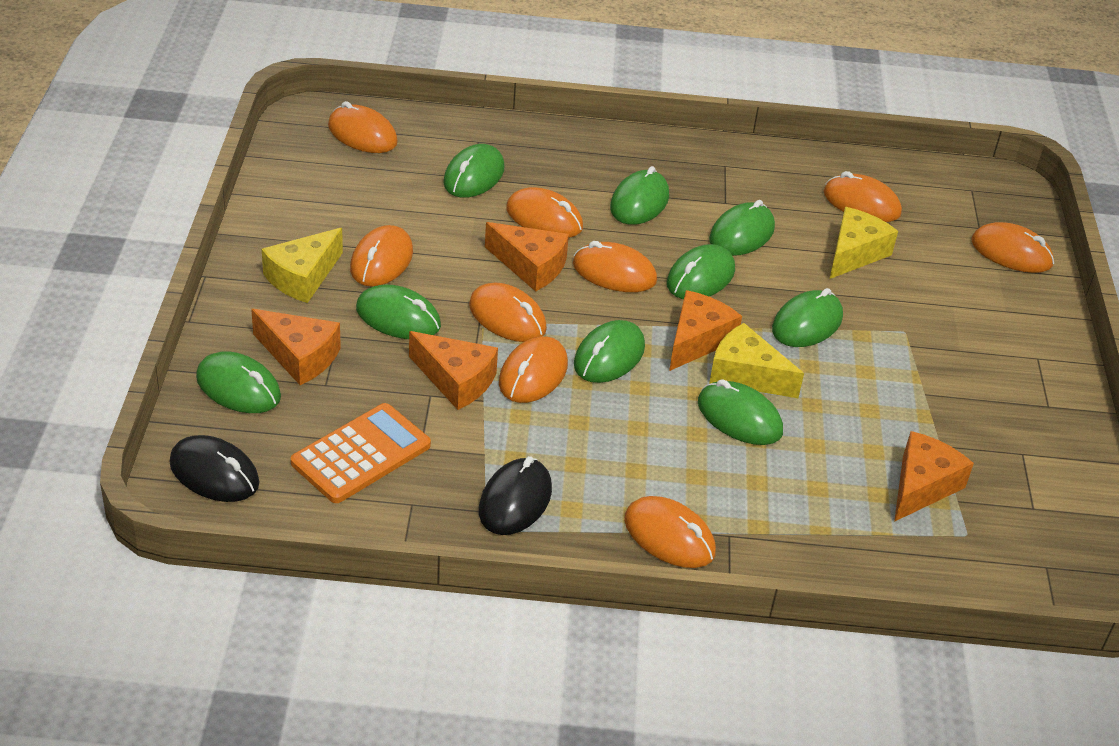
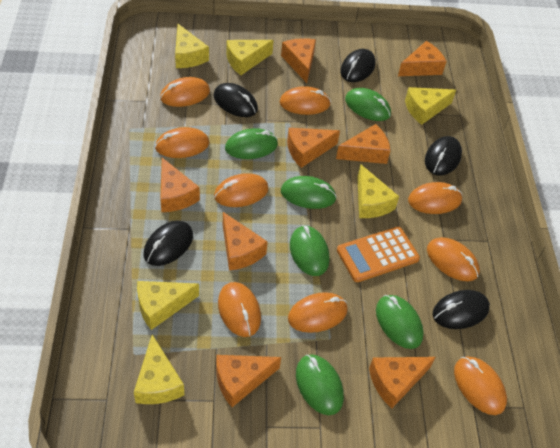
black mouse: 2 -> 5
green mouse: 9 -> 6
orange cheese: 5 -> 8
yellow cheese: 3 -> 6

